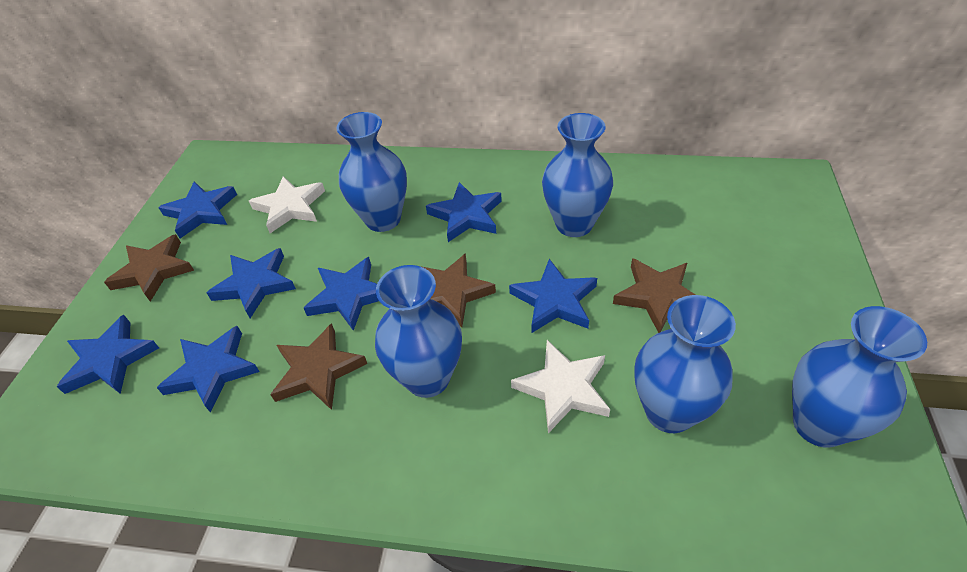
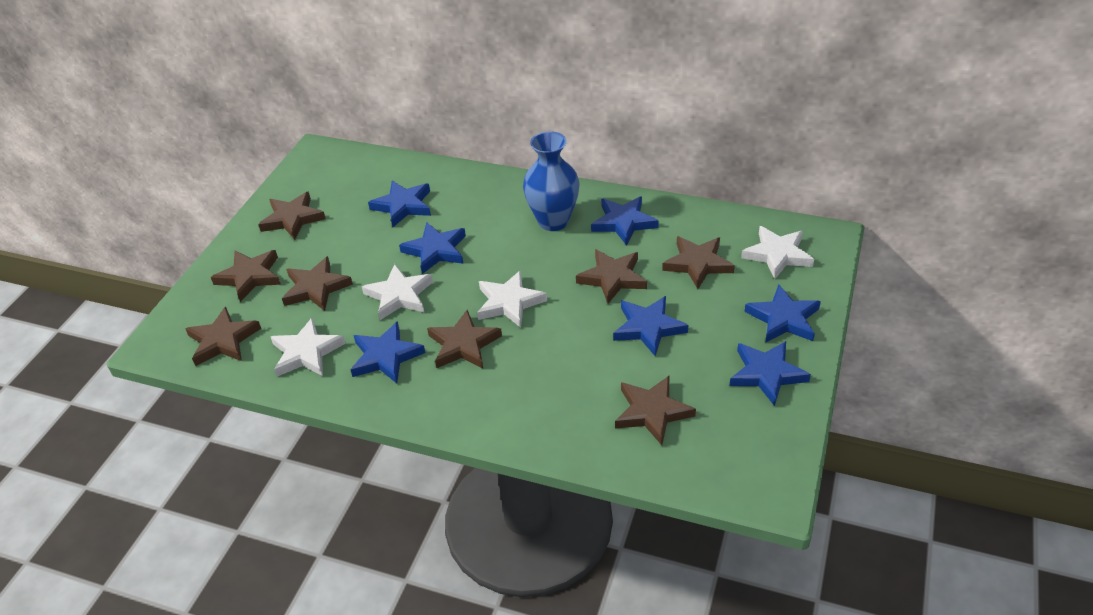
blue vase: 5 -> 1
brown star: 4 -> 8
white star: 2 -> 4

